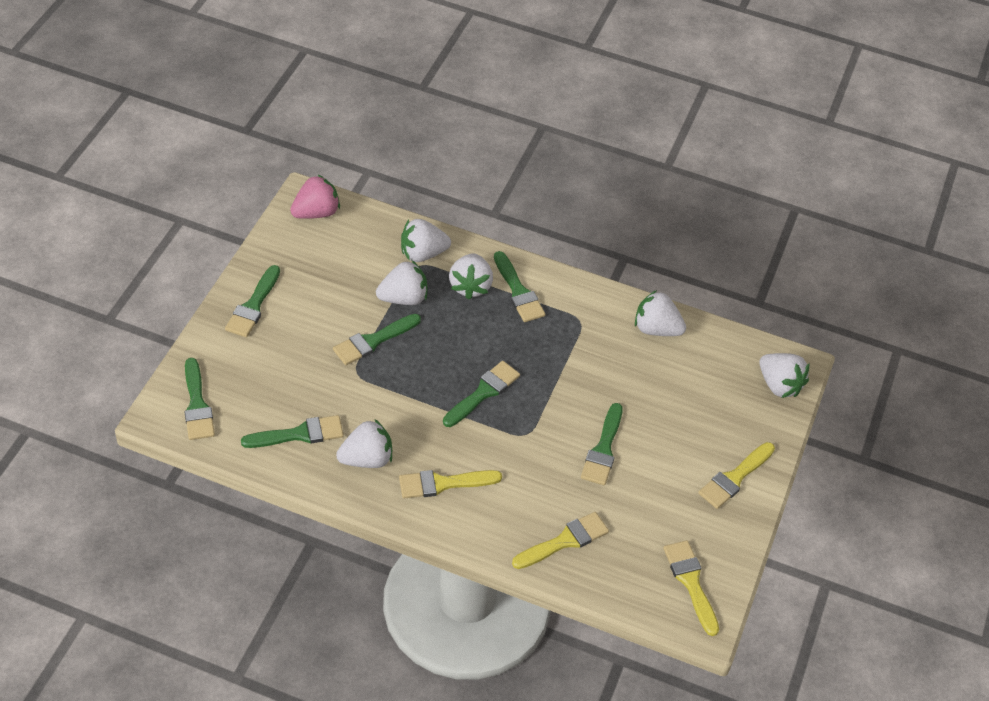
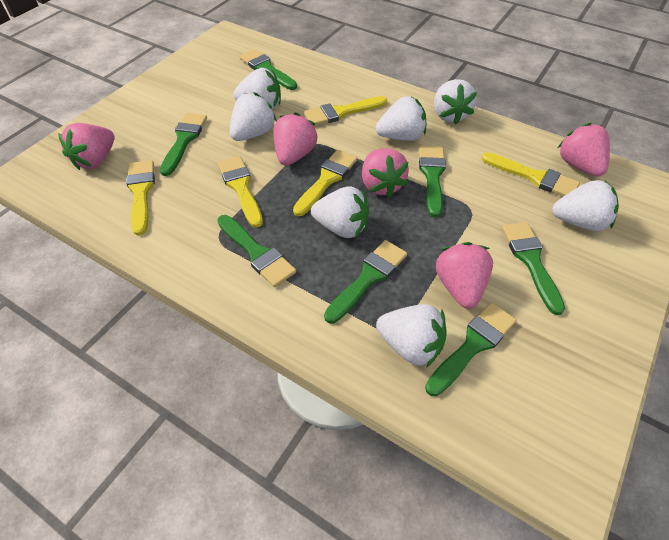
pink strawberry: 1 -> 5
white strawberry: 6 -> 7
yellow brush: 4 -> 5

